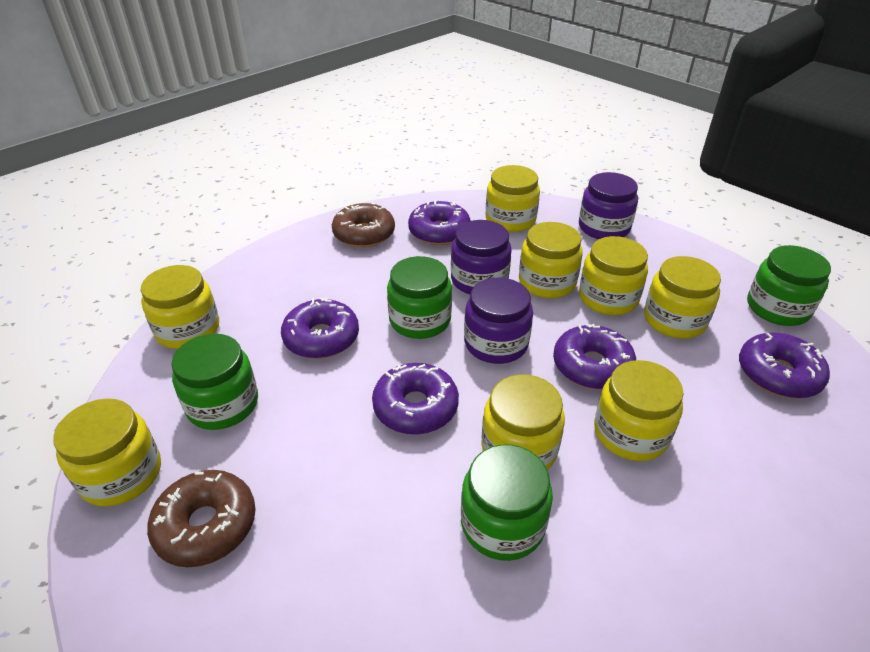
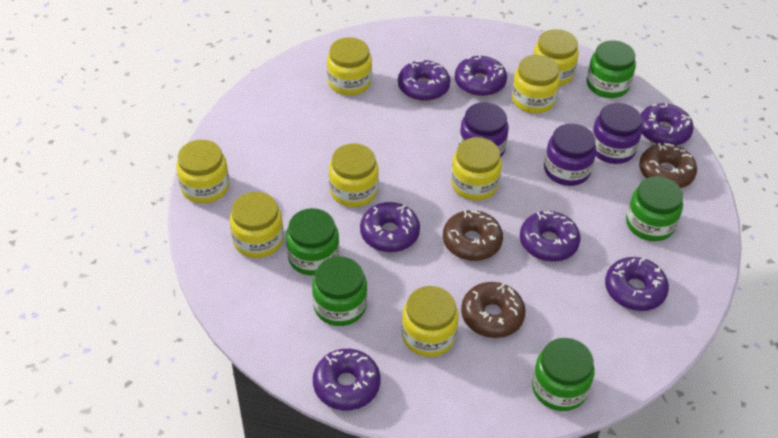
brown donut: 2 -> 3
green jar: 4 -> 5
purple donut: 5 -> 7

